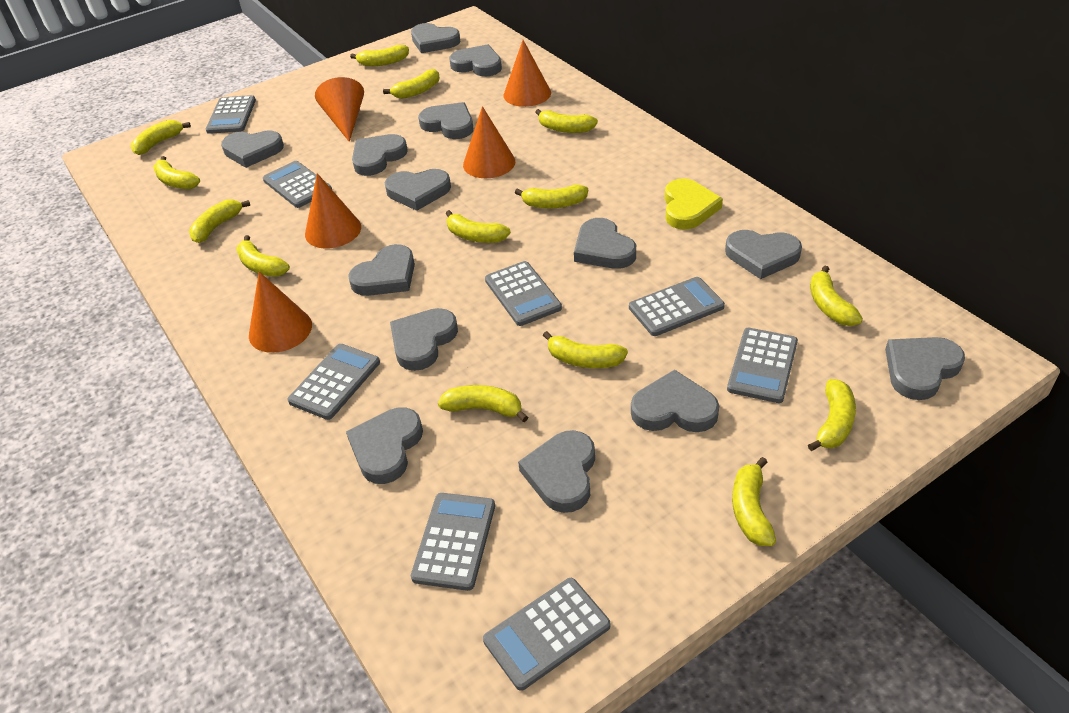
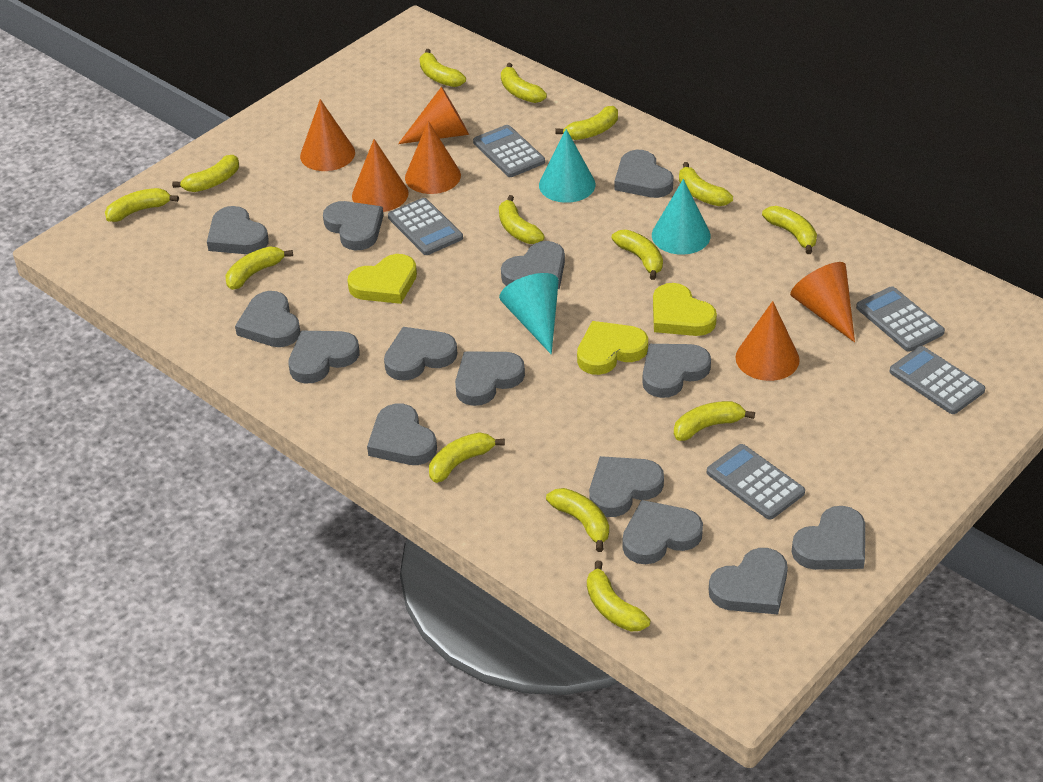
grey calculator: 8 -> 5
orange cone: 5 -> 6
turquoise cone: 0 -> 3
yellow heart: 1 -> 3

